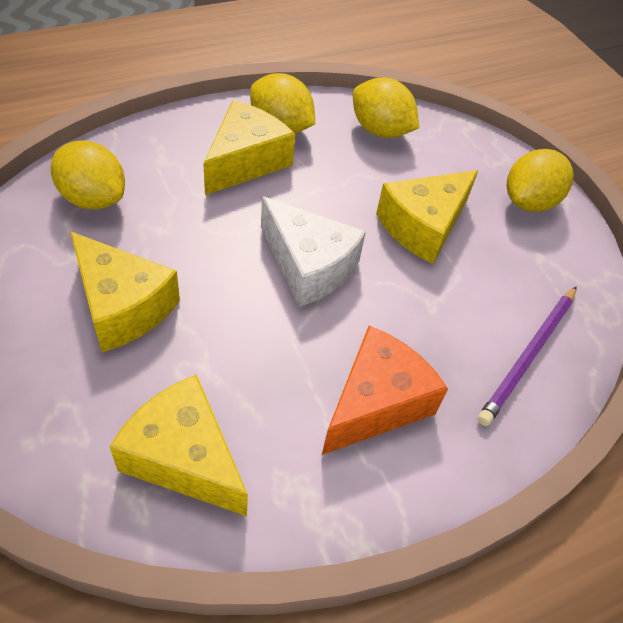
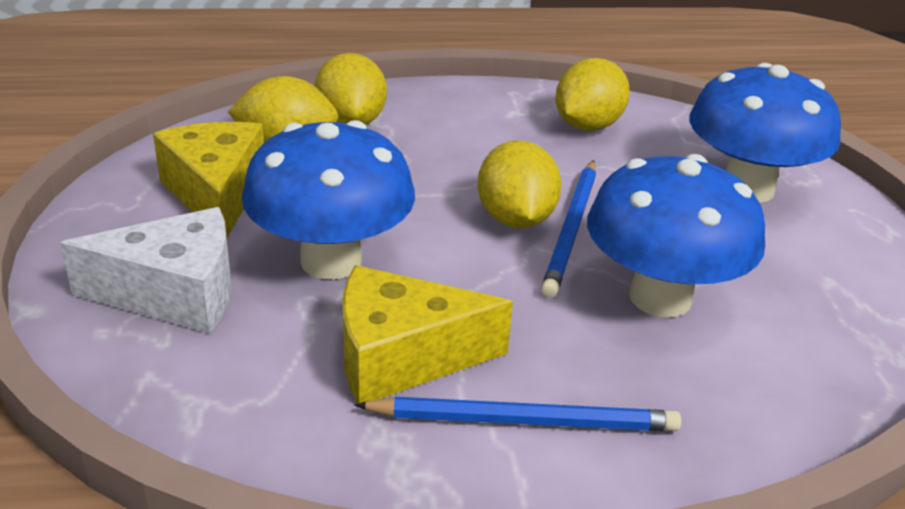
blue mushroom: 0 -> 3
blue pencil: 0 -> 2
orange cheese: 1 -> 0
purple pencil: 1 -> 0
yellow cheese: 4 -> 2

